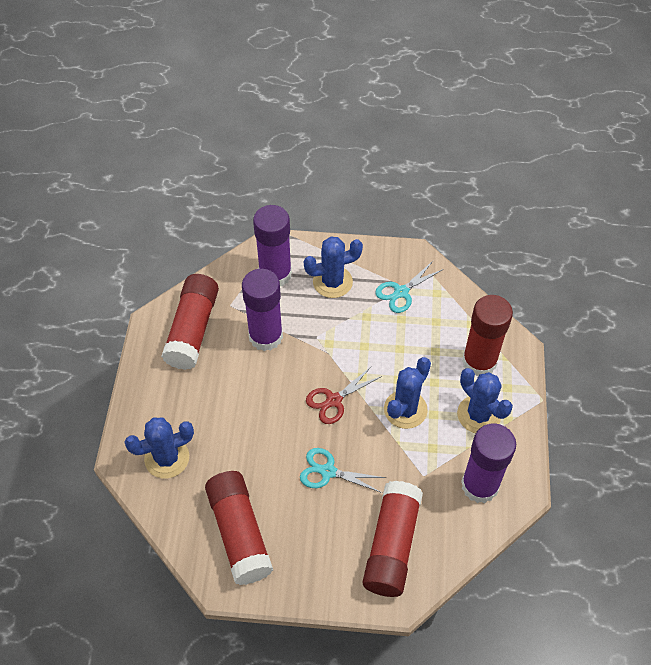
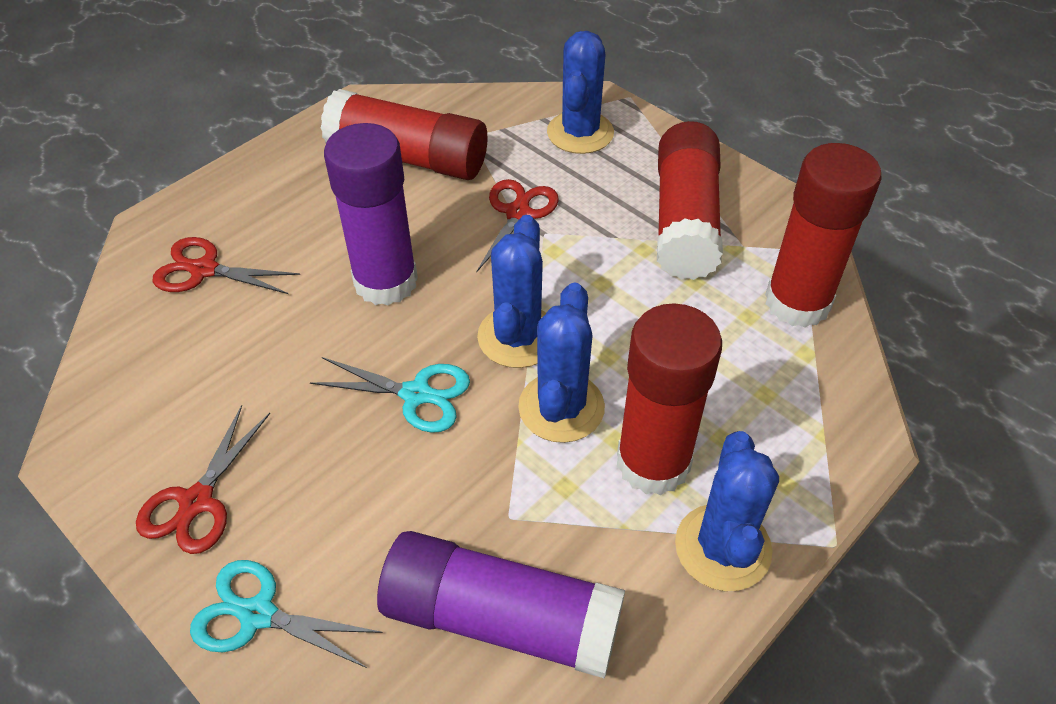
purple glue stick: 3 -> 2
red scissors: 1 -> 3

